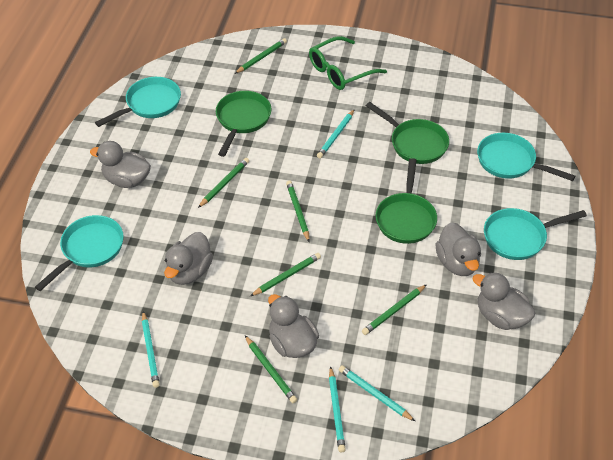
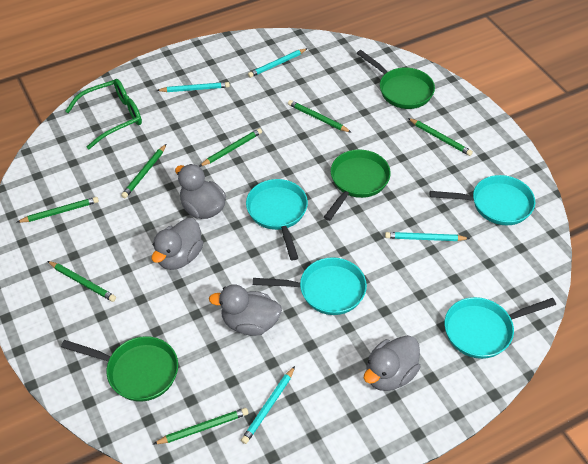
green pencil: 6 -> 7
grey duck: 5 -> 4

